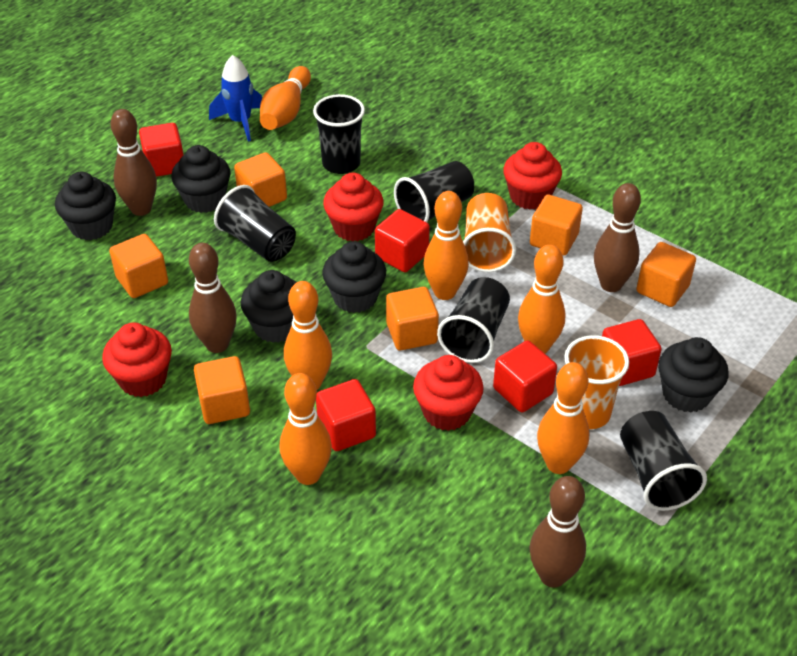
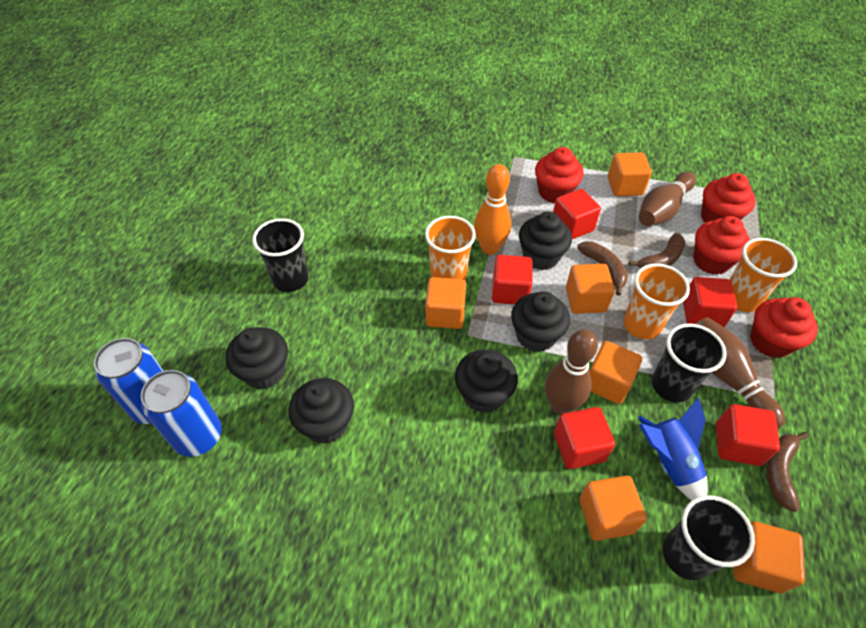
black cup: 5 -> 3
blue can: 0 -> 2
brown banana: 0 -> 3
brown bowling pin: 4 -> 3
orange bowling pin: 6 -> 1
orange cup: 2 -> 3

